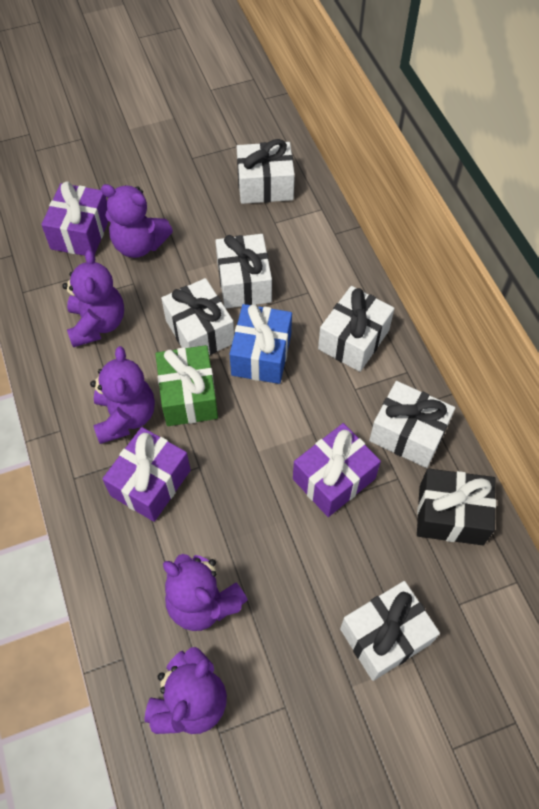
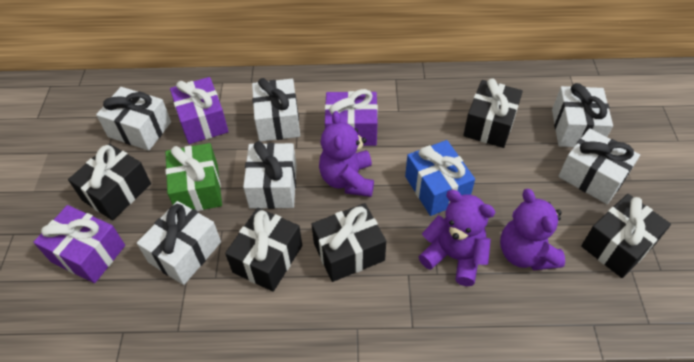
black gift: 1 -> 5
purple teddy bear: 5 -> 3

